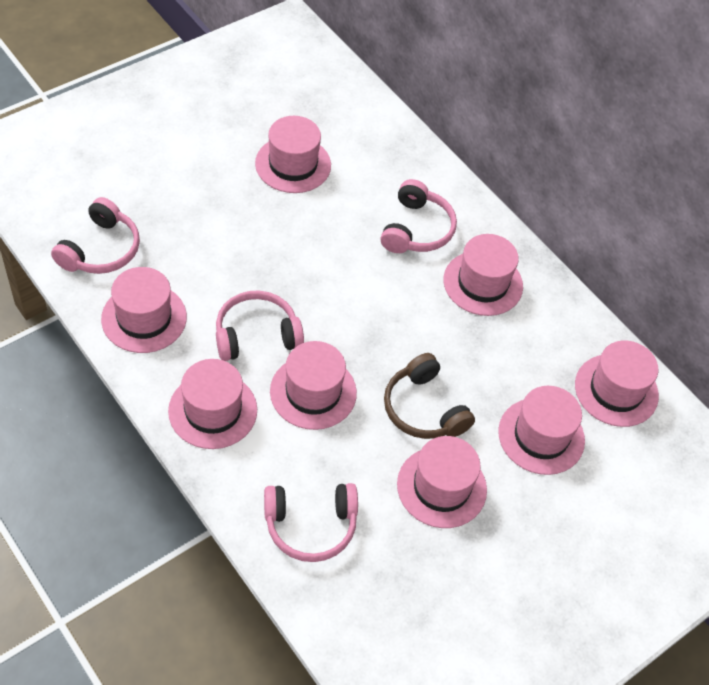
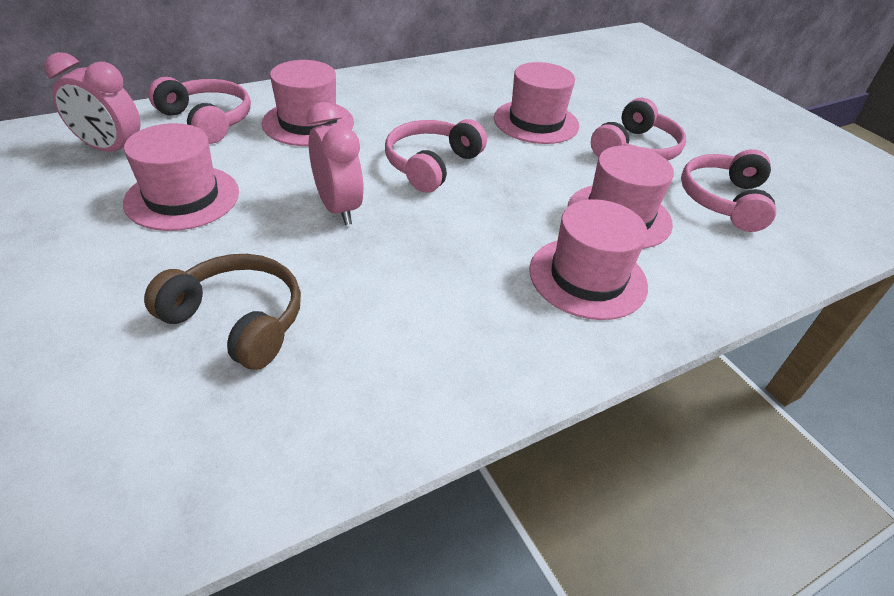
pink clock: 0 -> 2
pink hat: 8 -> 5

